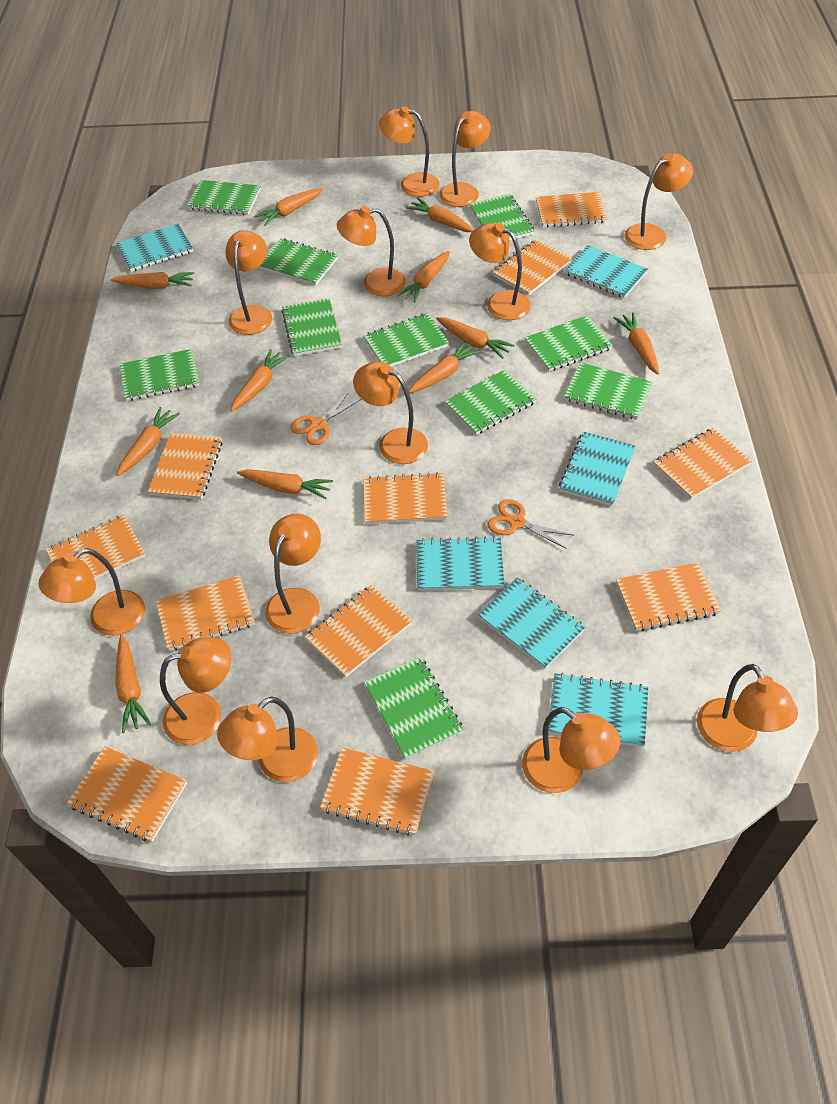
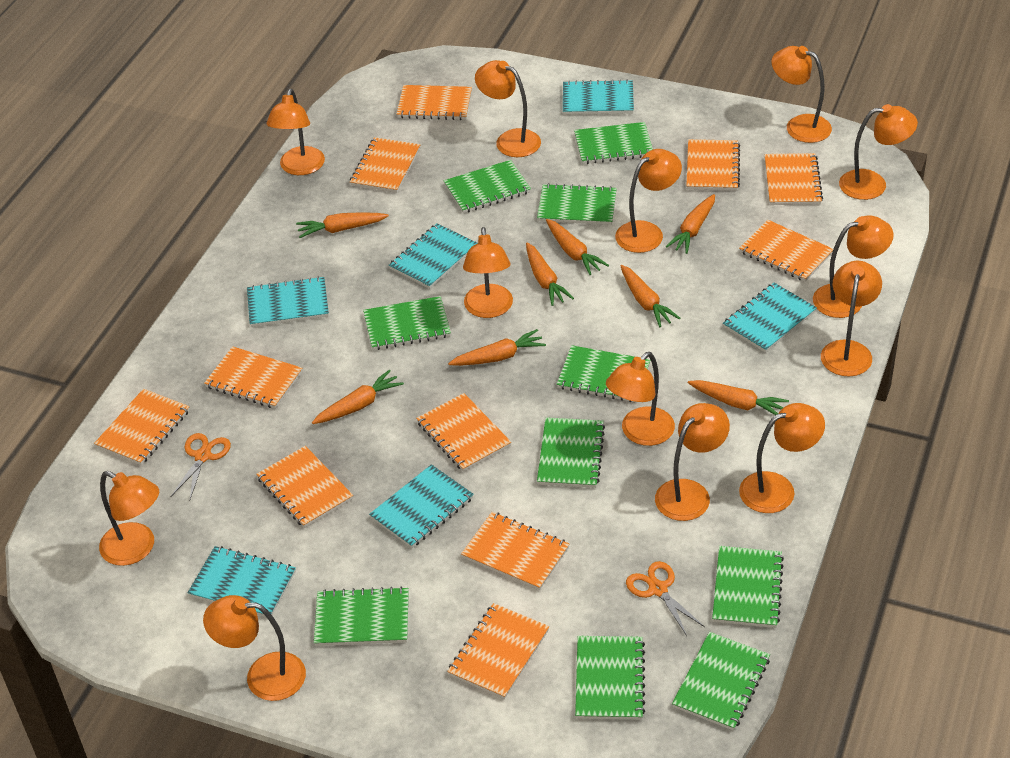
orange carrot: 11 -> 8

